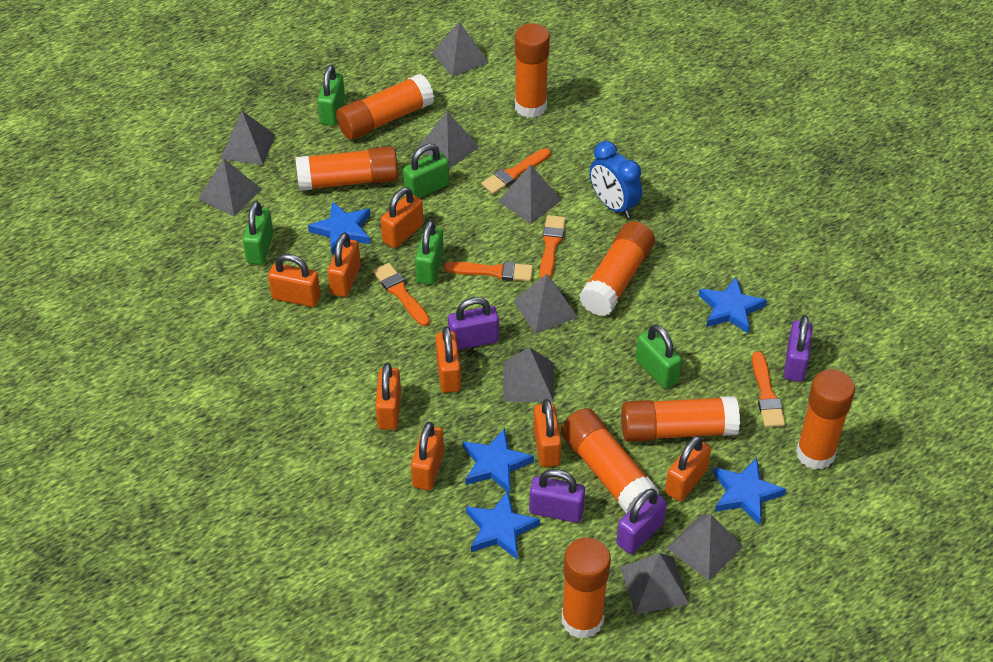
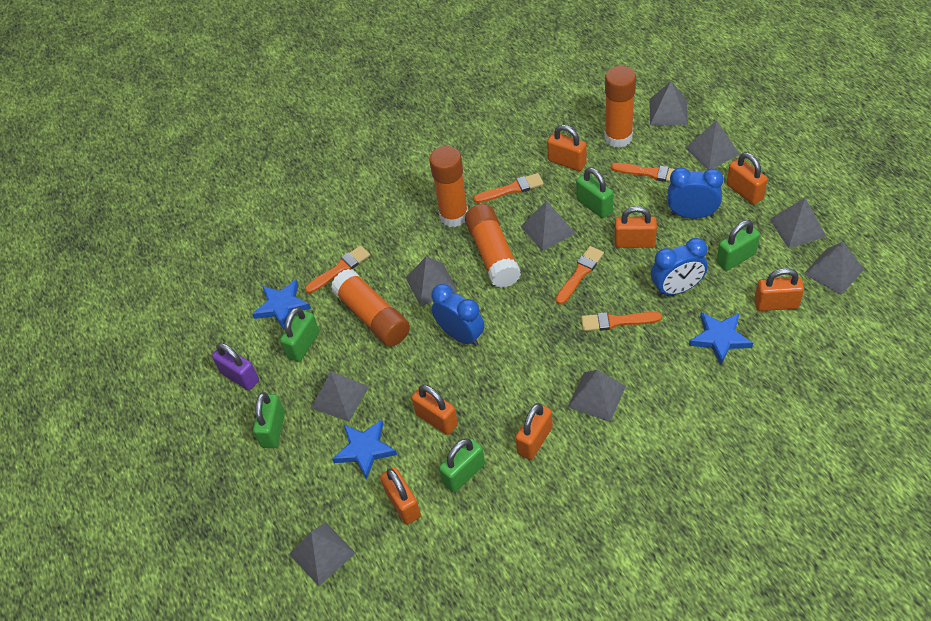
blue clock: 1 -> 3
blue star: 5 -> 3
orange glue stick: 8 -> 4
orange padlock: 8 -> 7
purple padlock: 4 -> 1

